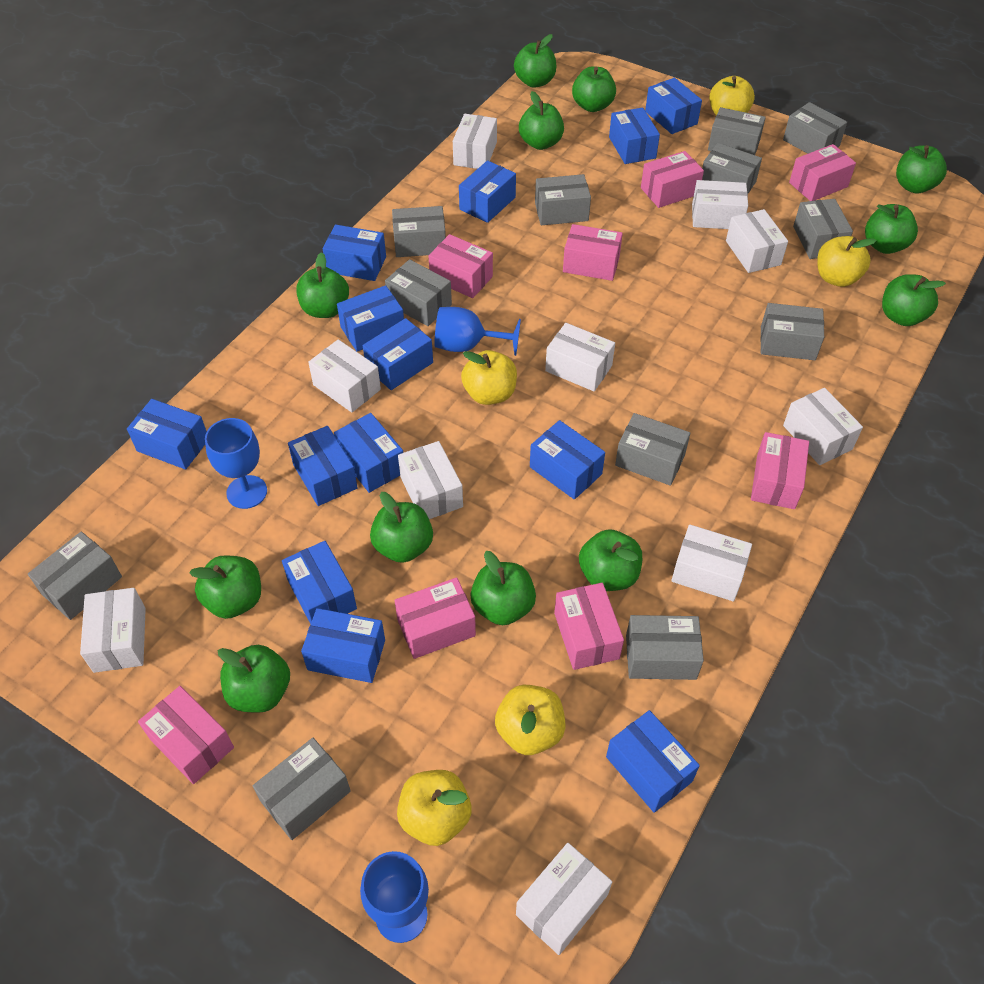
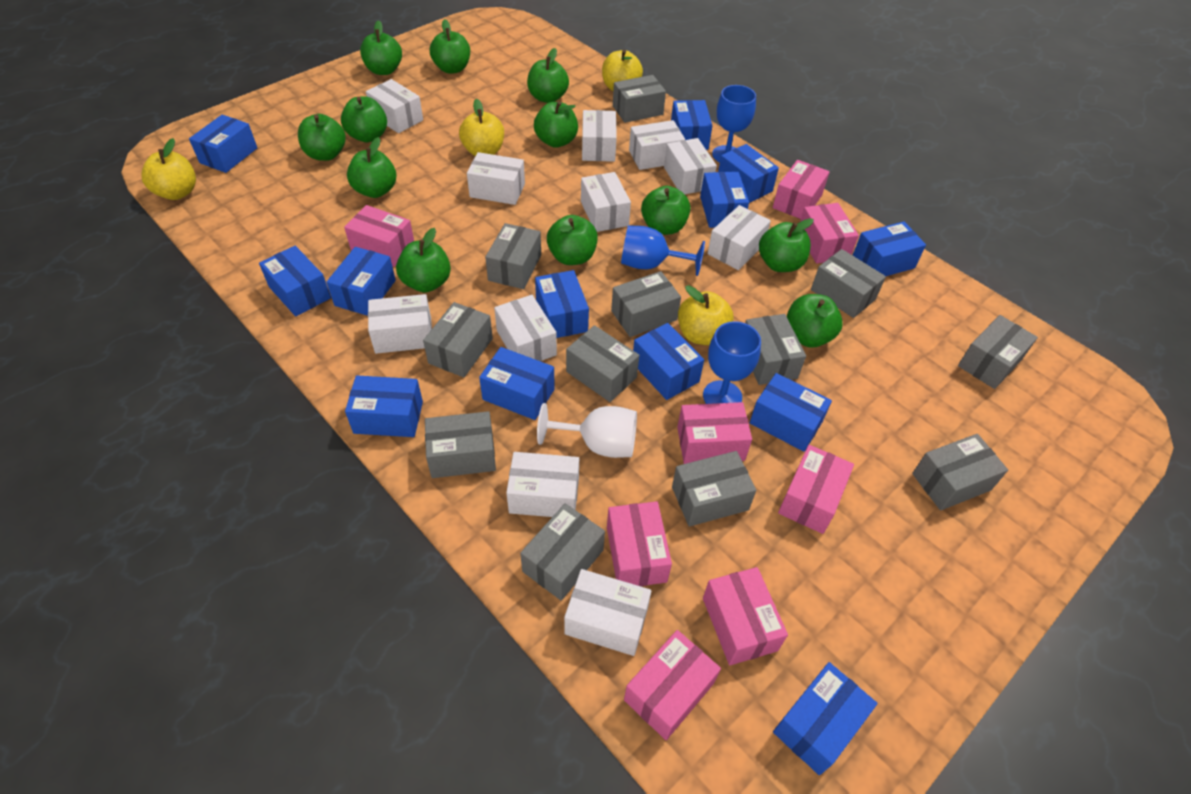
white box: 10 -> 11
white goblet: 0 -> 1
yellow apple: 5 -> 4

